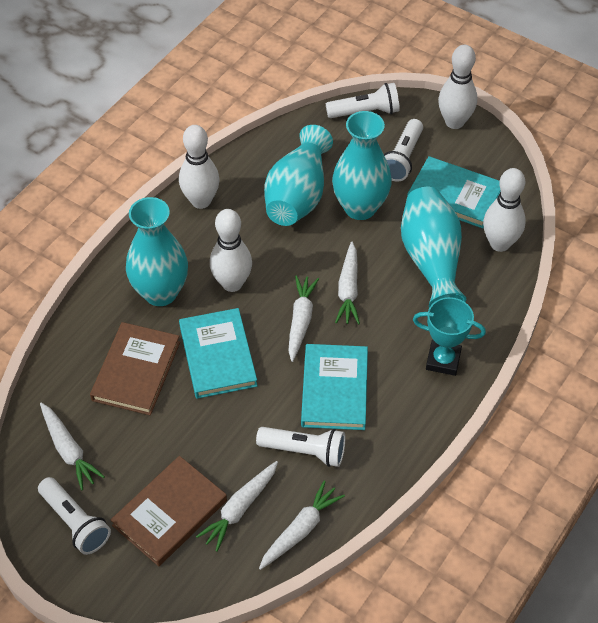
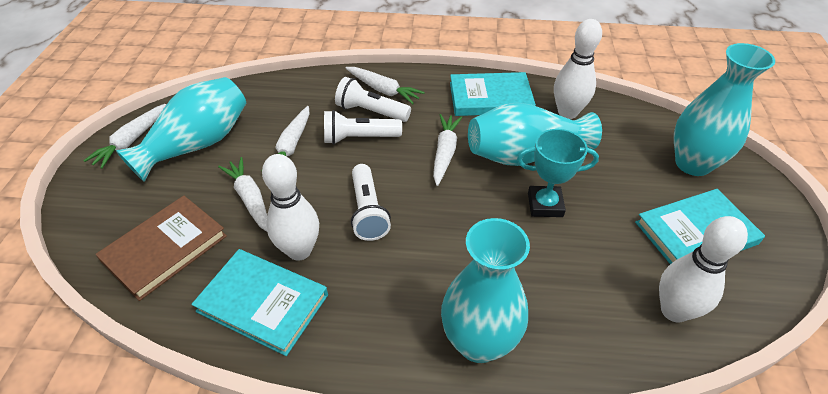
brown book: 2 -> 1
white bowling pin: 4 -> 3
white flashlight: 4 -> 3

